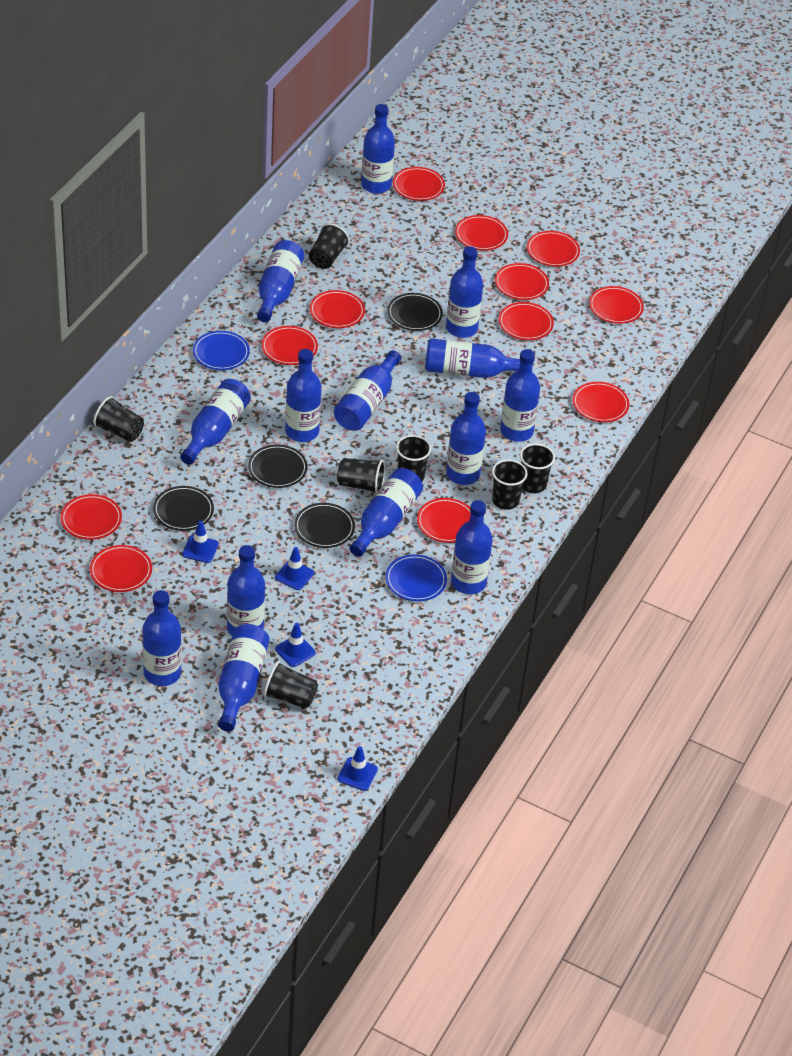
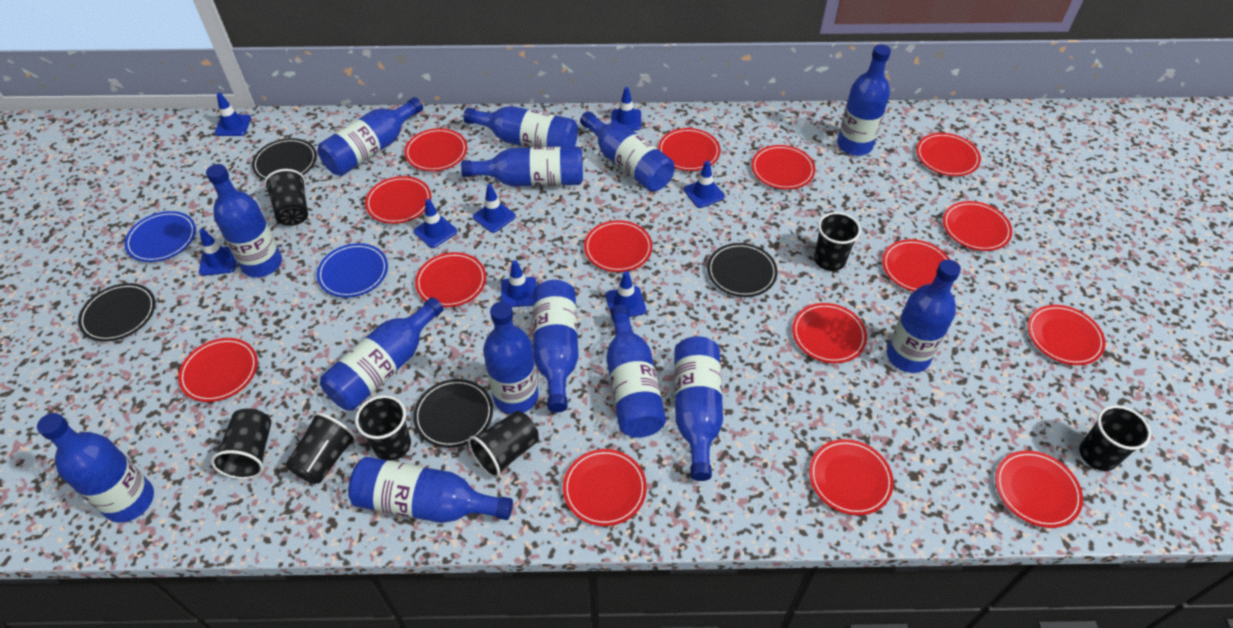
blue traffic cone: 4 -> 8
red plate: 12 -> 15

